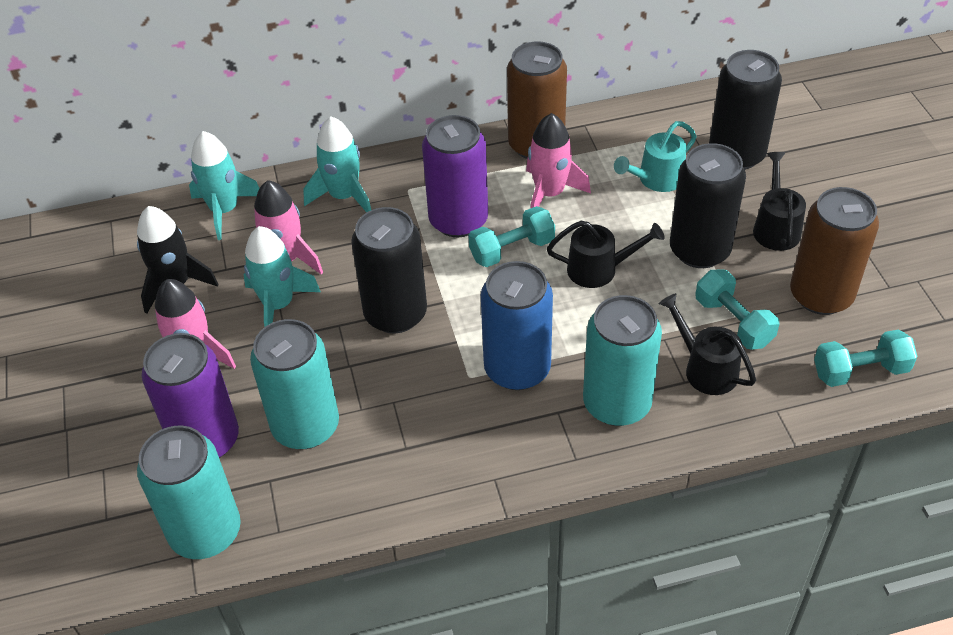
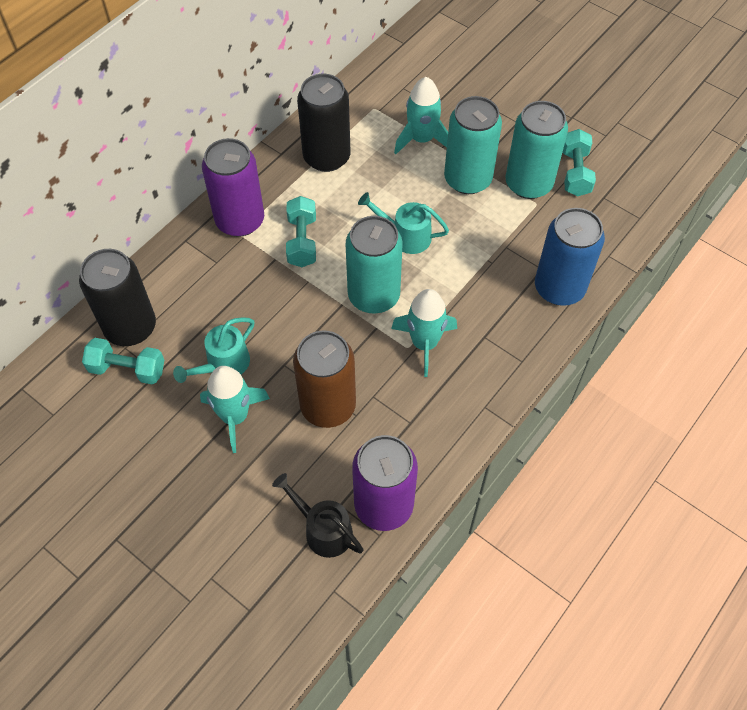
black can: 3 -> 2
black rocket: 1 -> 0
black watering can: 3 -> 1
brown can: 2 -> 1
pink rocket: 3 -> 0
turquoise watering can: 1 -> 2

